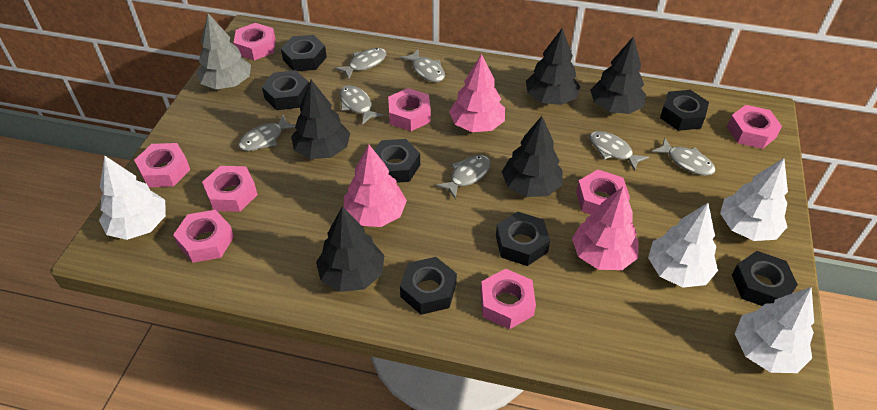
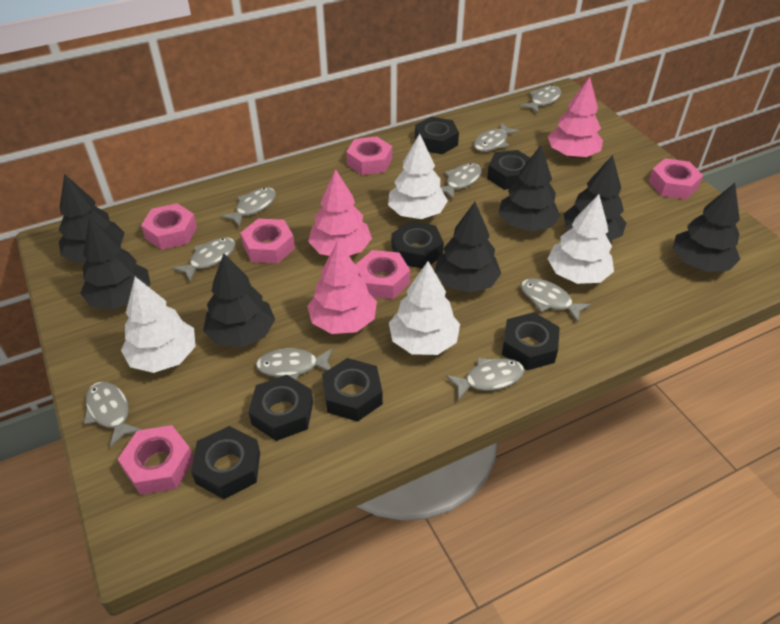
black tree: 5 -> 7
grey fish: 7 -> 9
grey tree: 1 -> 0
pink nut: 8 -> 6

